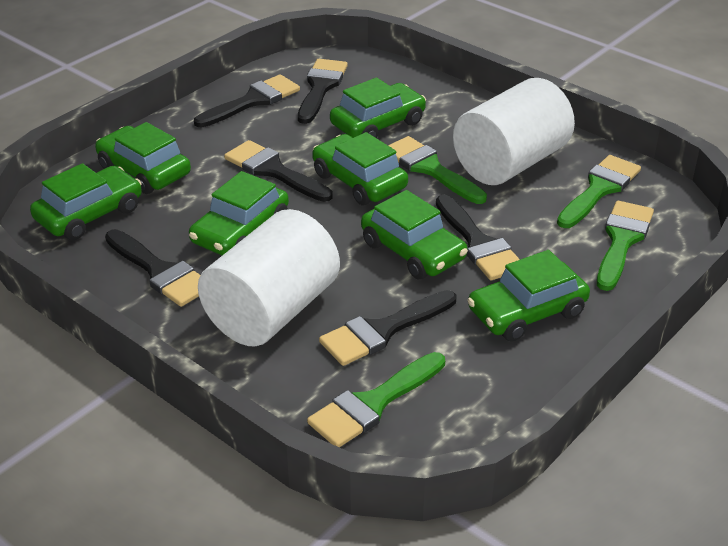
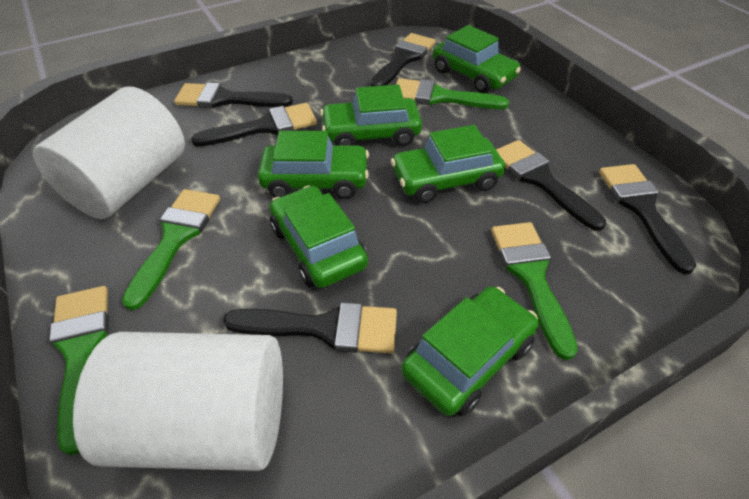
green car: 7 -> 6

